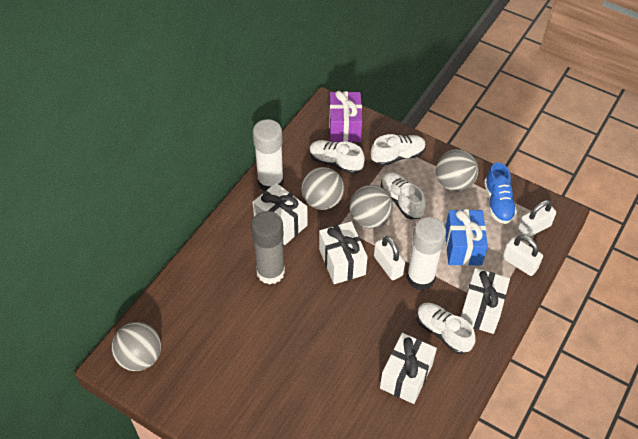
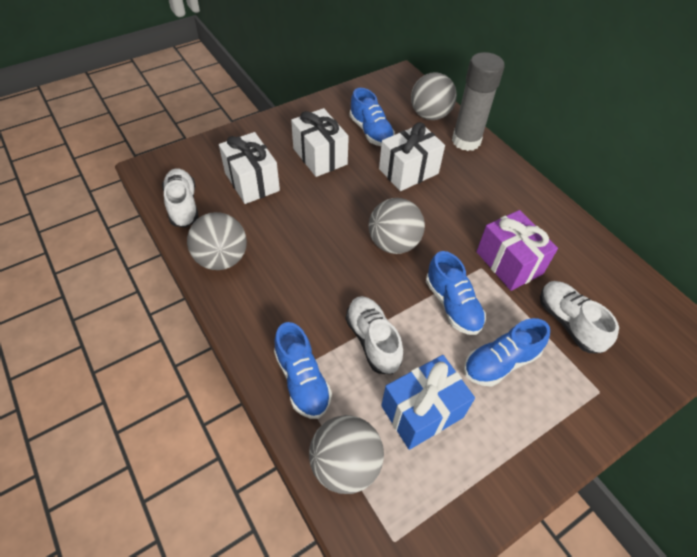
blue shoe: 1 -> 4
white gift: 4 -> 3
white glue stick: 2 -> 0
white padlock: 3 -> 0
white shoe: 4 -> 3

